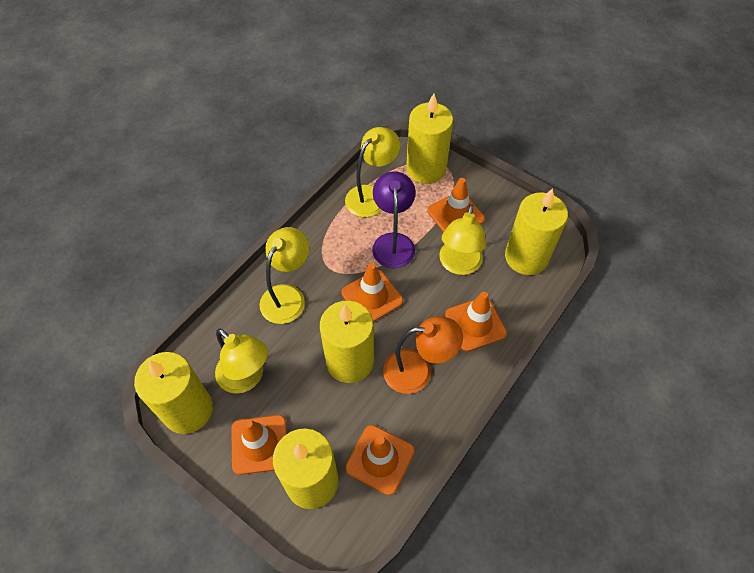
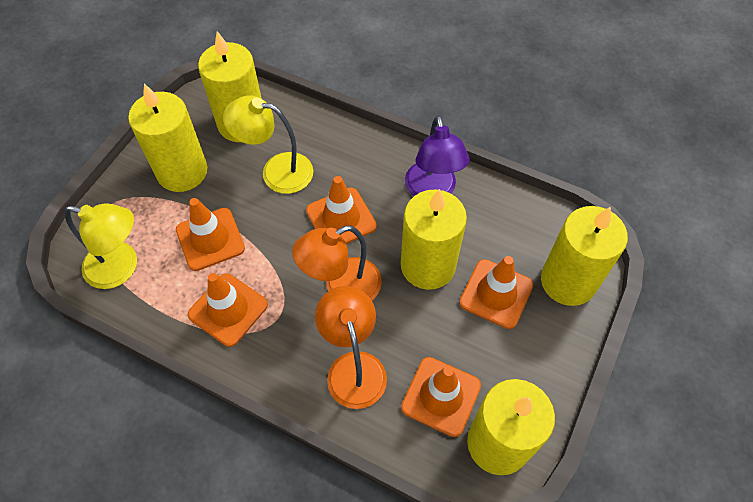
orange lamp: 1 -> 2
yellow lamp: 4 -> 2

